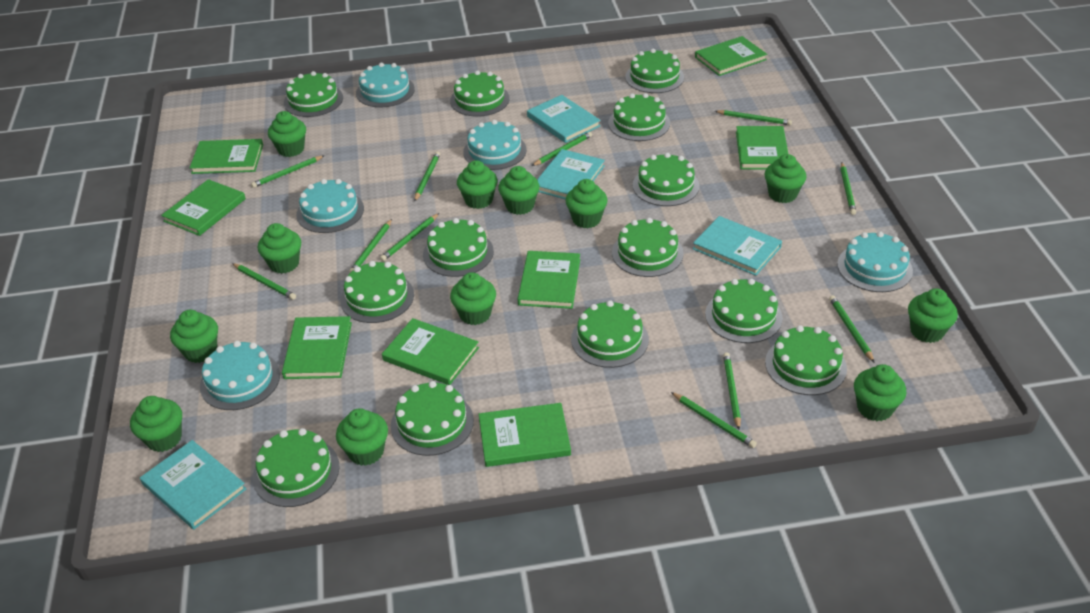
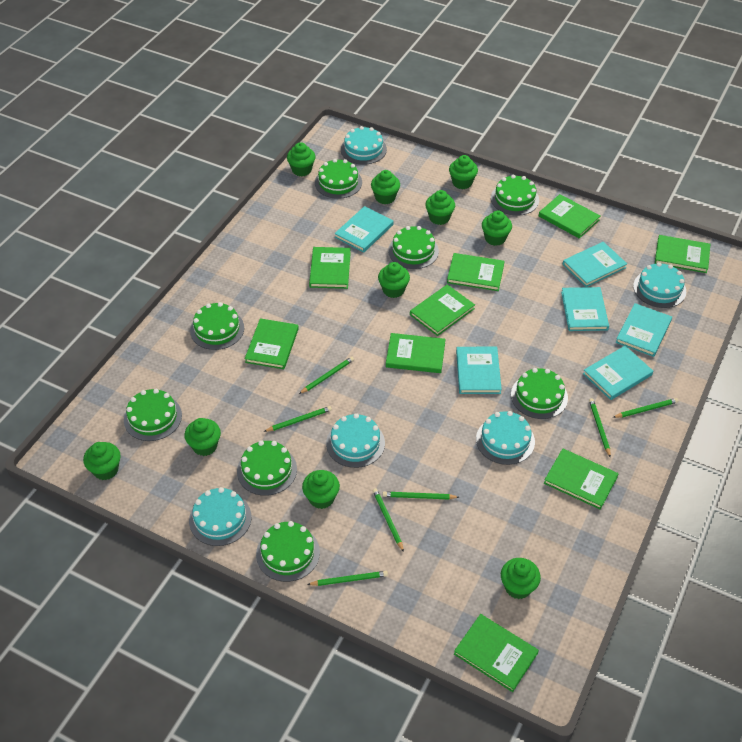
green book: 8 -> 9
green cake: 13 -> 8
green cupcake: 12 -> 10
green pencil: 11 -> 7
turquoise book: 4 -> 6

